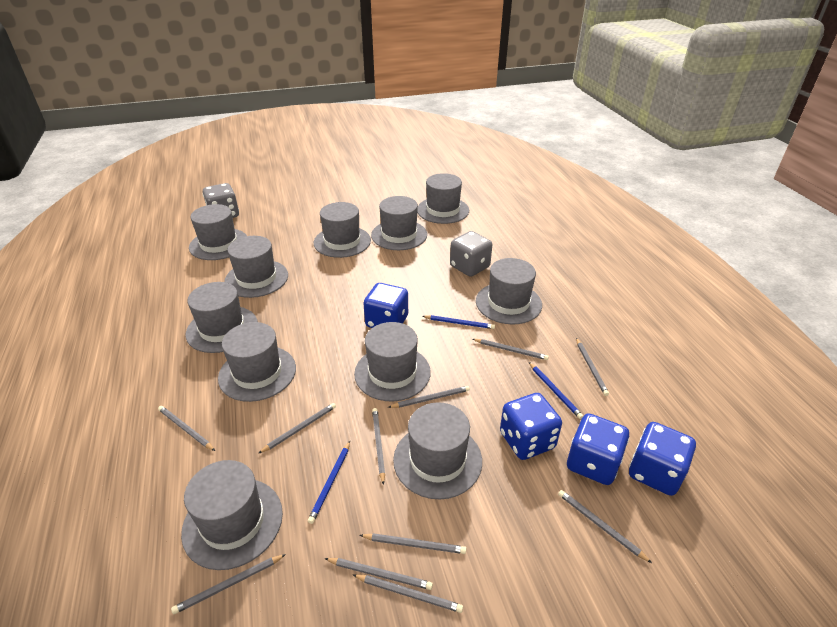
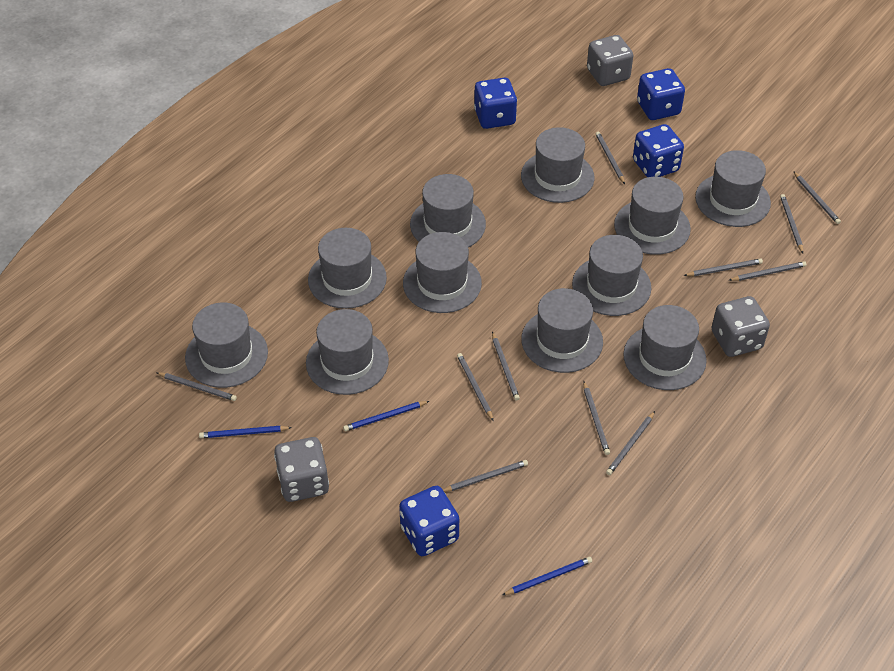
grey dice: 2 -> 3

